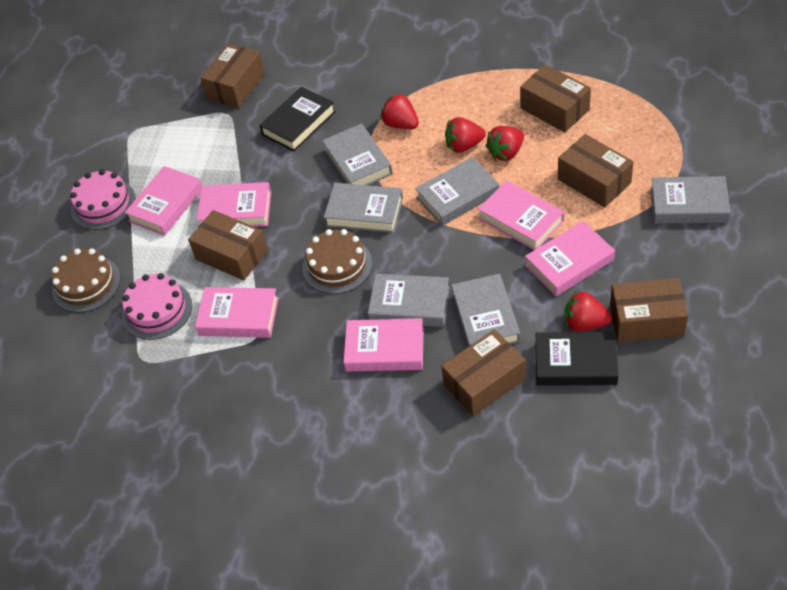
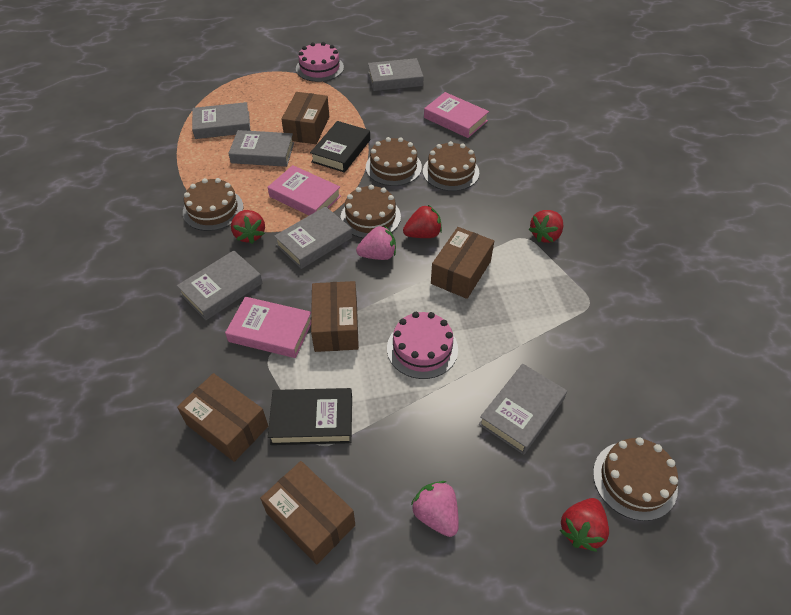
brown box: 6 -> 5
brown cake: 2 -> 5
pink book: 6 -> 3
pink strawberry: 0 -> 2

